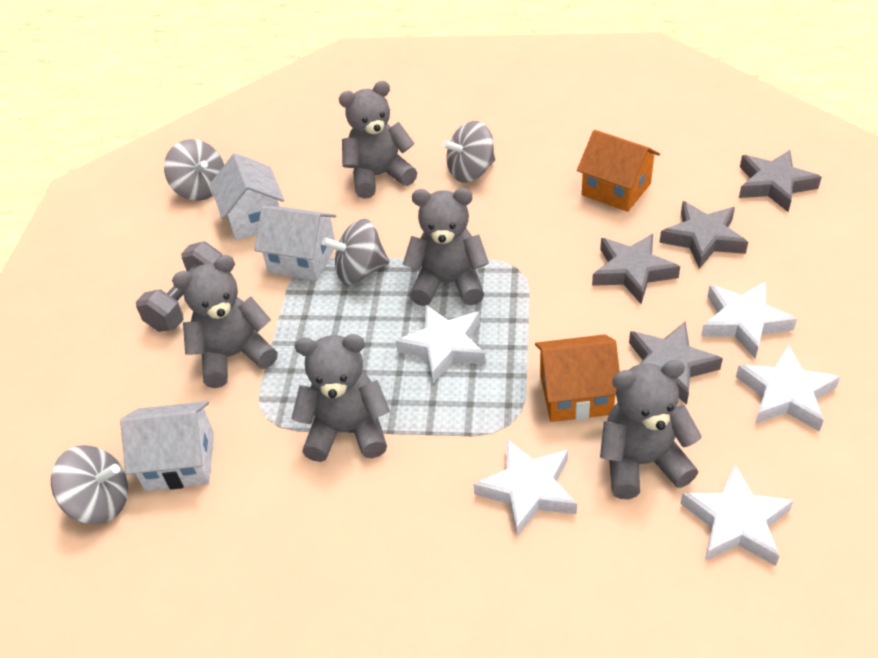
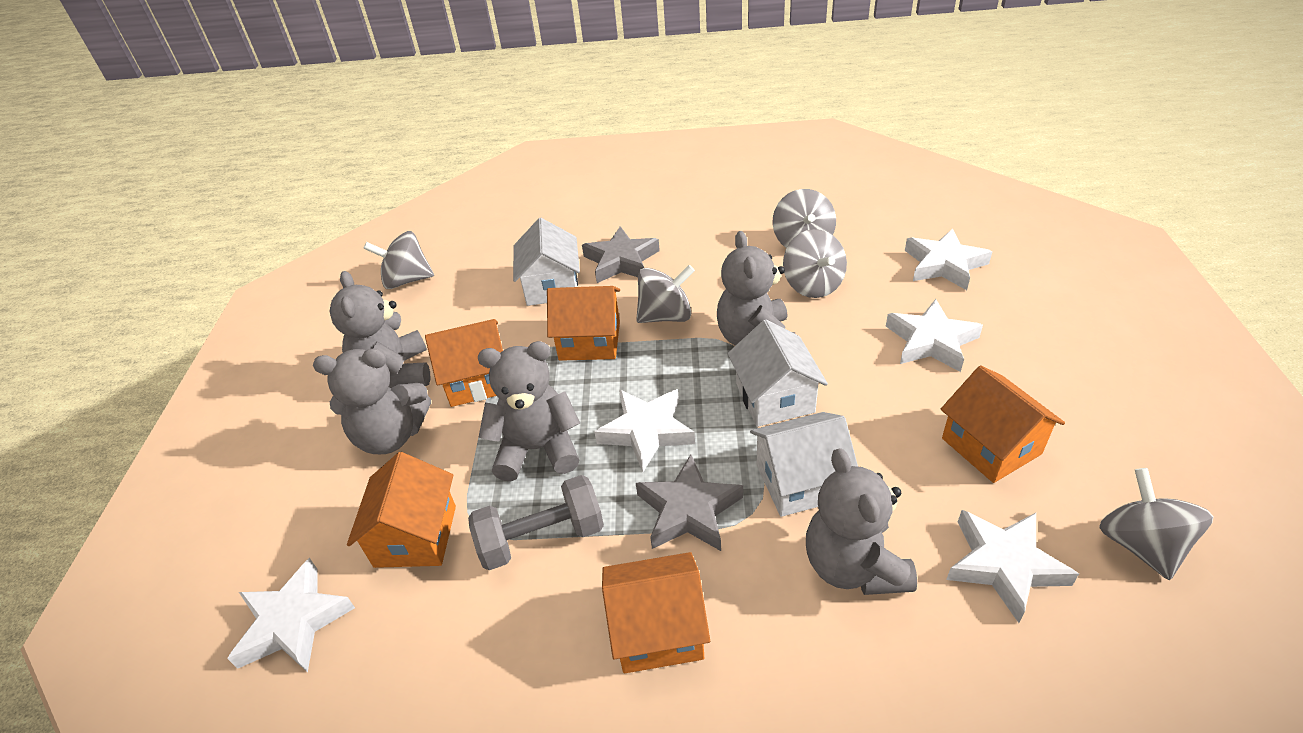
grey spinning top: 4 -> 5
grey star: 4 -> 2
orange house: 2 -> 5

